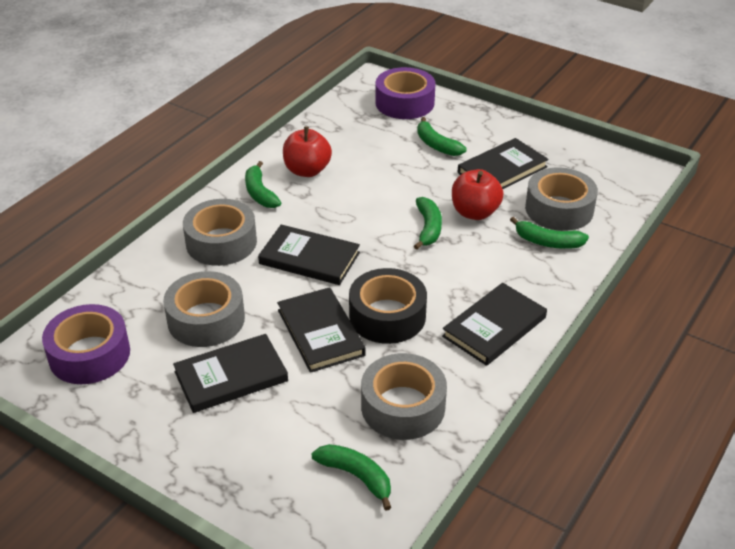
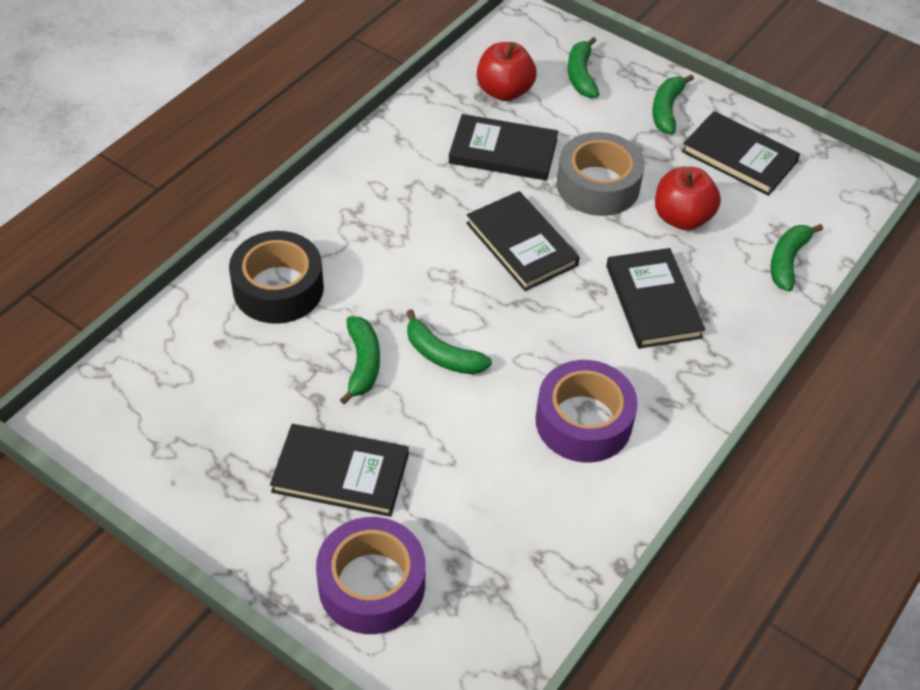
grey tape: 4 -> 1

